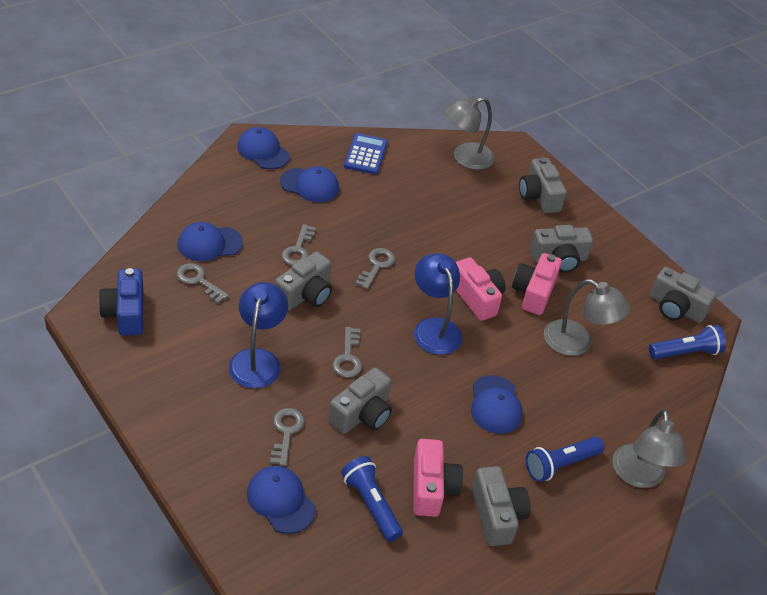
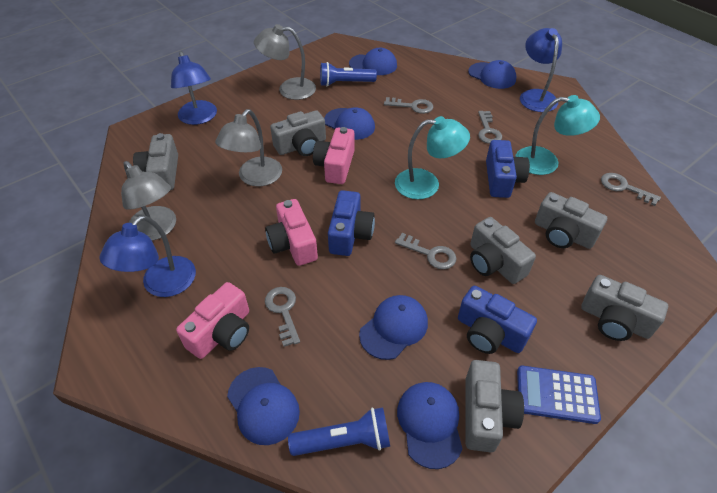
blue camera: 1 -> 3
blue cap: 5 -> 6
blue flashlight: 3 -> 2
blue lamp: 2 -> 3
turquoise lamp: 0 -> 2

